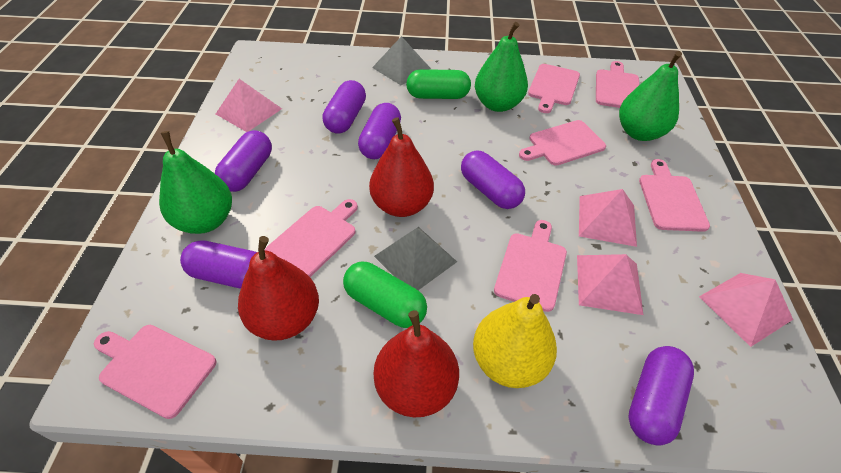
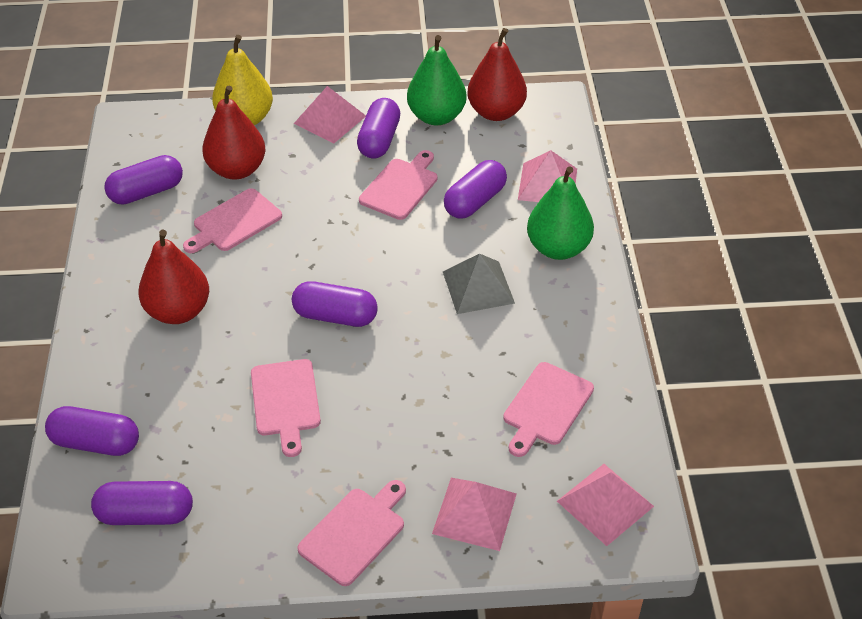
green capsule: 2 -> 0
green pear: 3 -> 2
grey pyramid: 2 -> 1
pink cutting board: 7 -> 5

